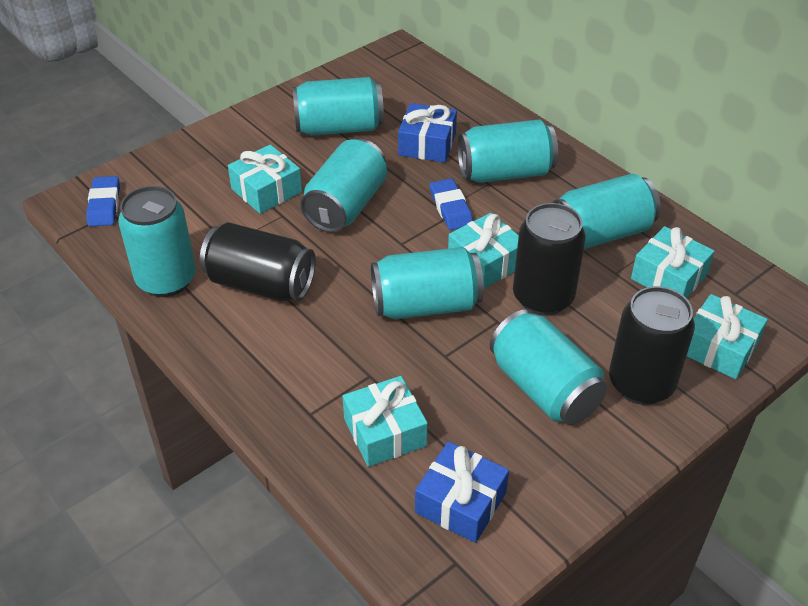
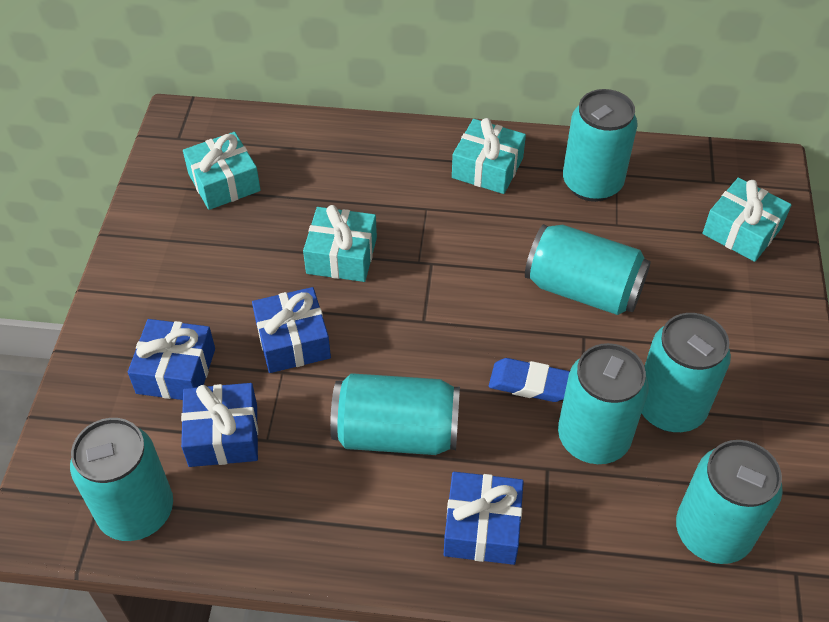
black can: 3 -> 0
blue eraser: 2 -> 1
blue gift: 2 -> 4
turquoise gift: 5 -> 4

